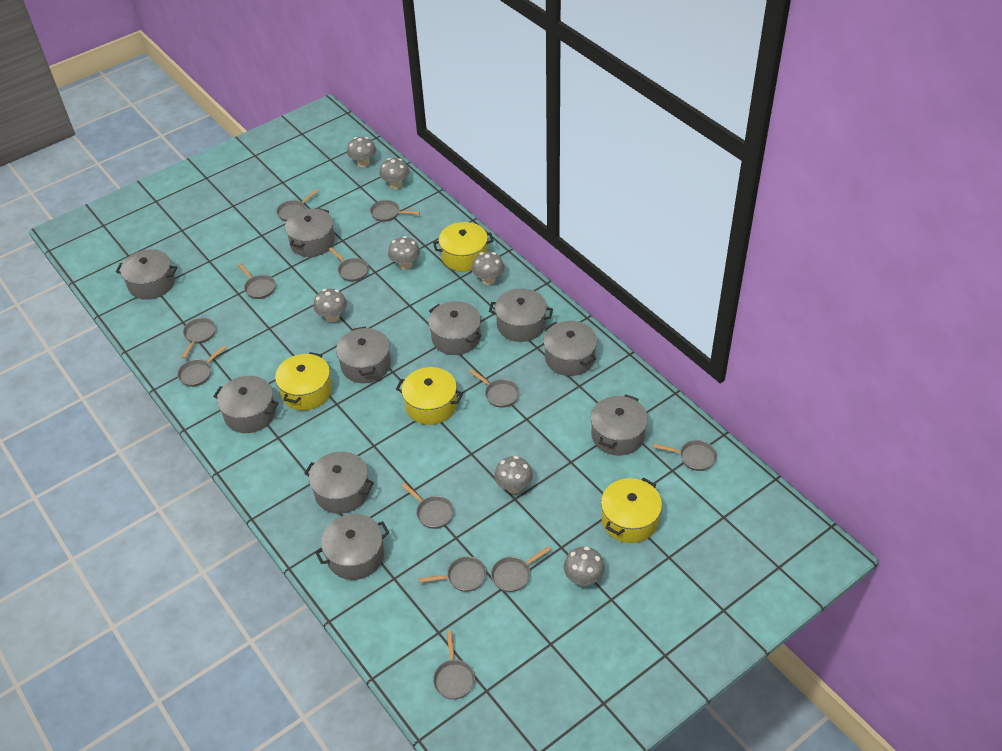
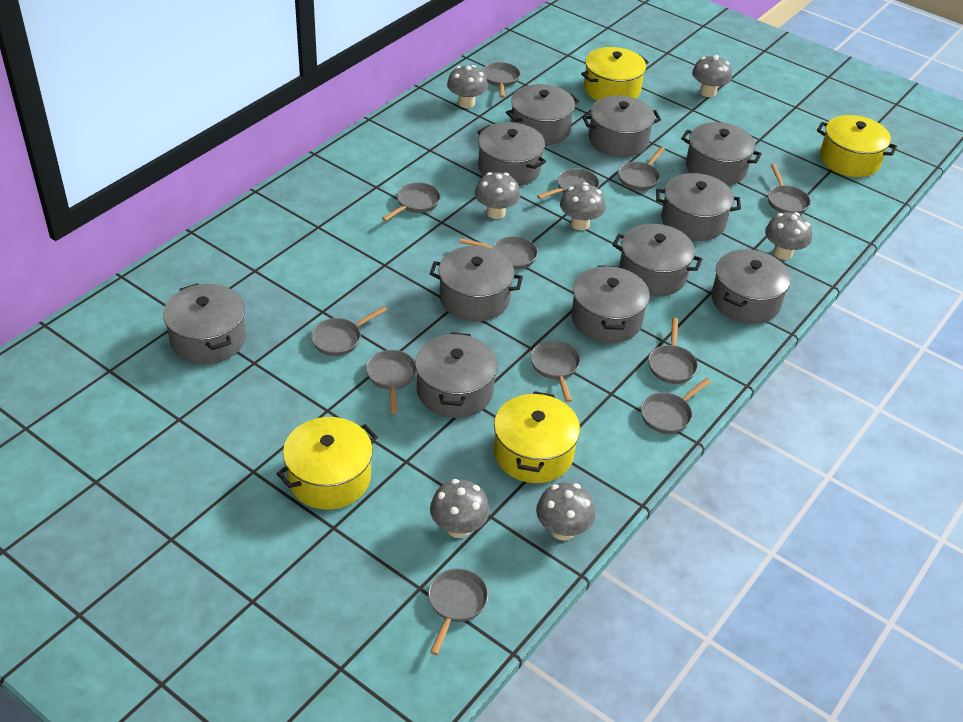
grey pot: 10 -> 11

